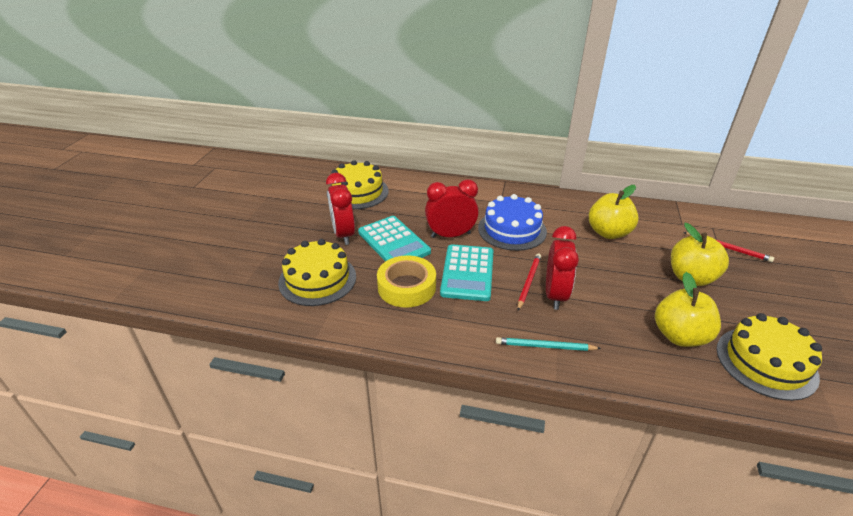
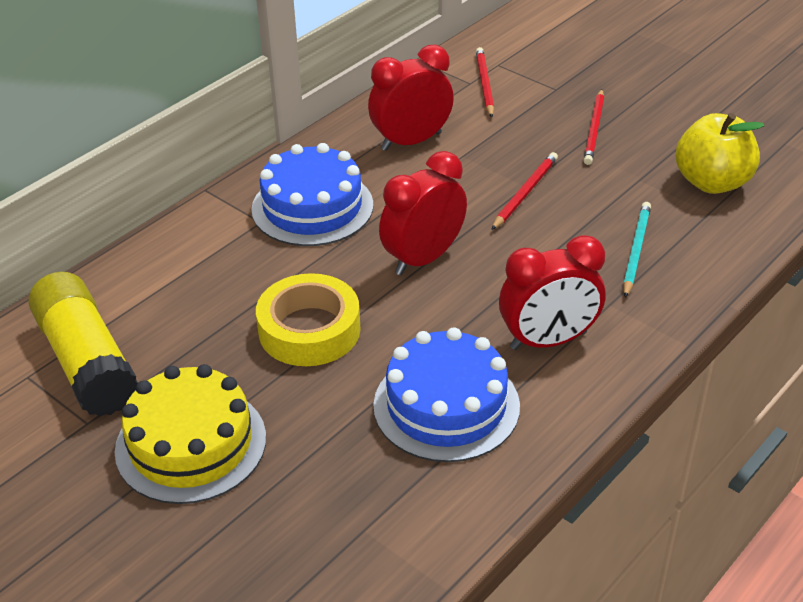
blue cake: 1 -> 2
red pencil: 2 -> 3
turquoise calculator: 2 -> 0
yellow apple: 3 -> 1
yellow cake: 3 -> 1
yellow glue stick: 0 -> 1

